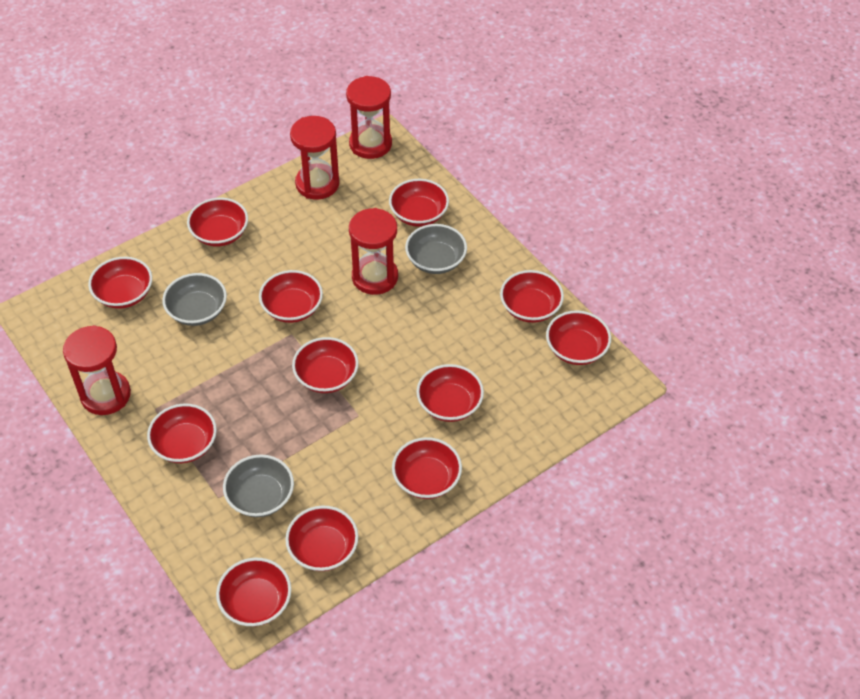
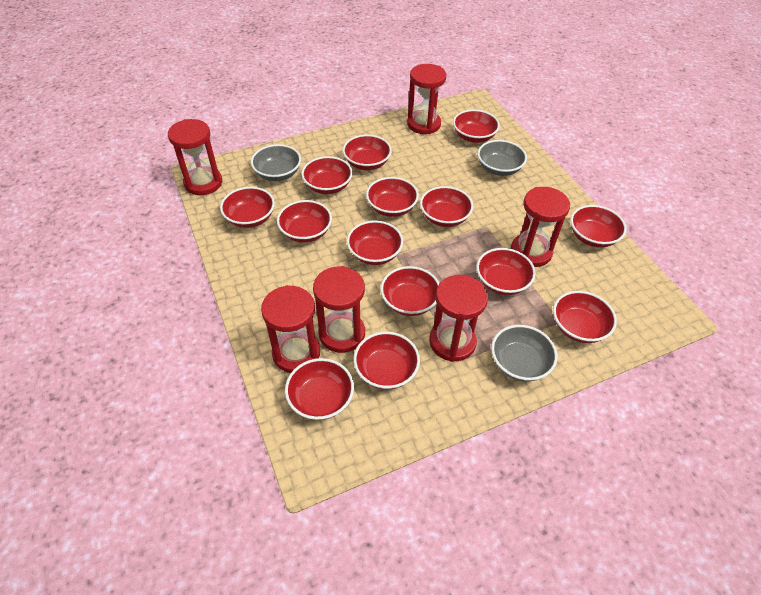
red bowl: 12 -> 14
red hourglass: 4 -> 6

